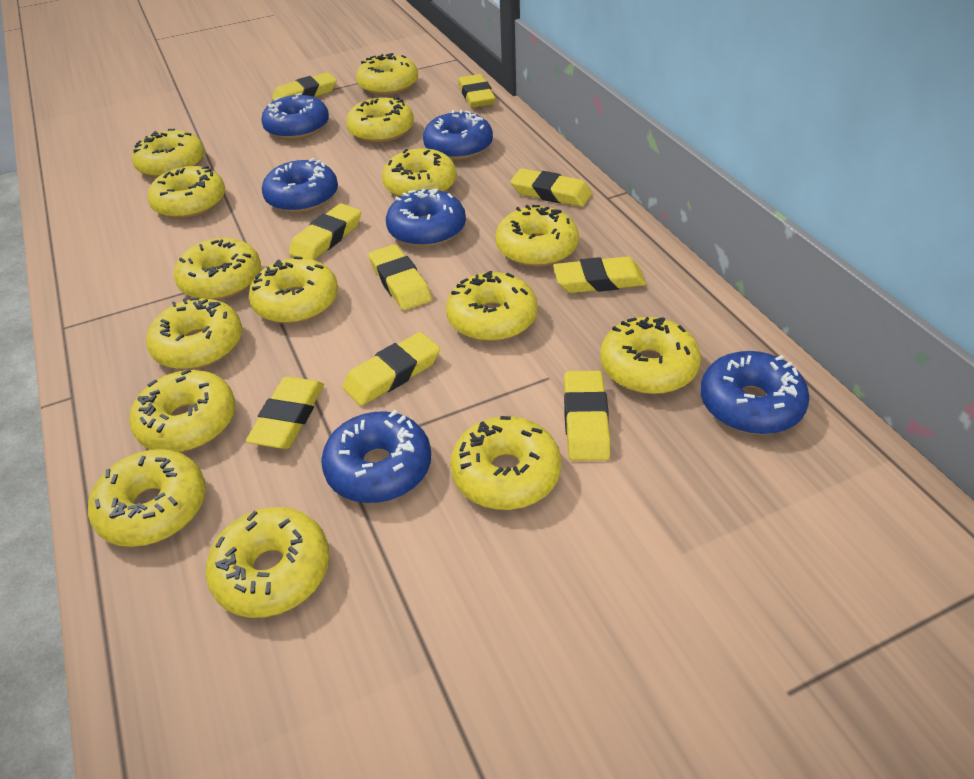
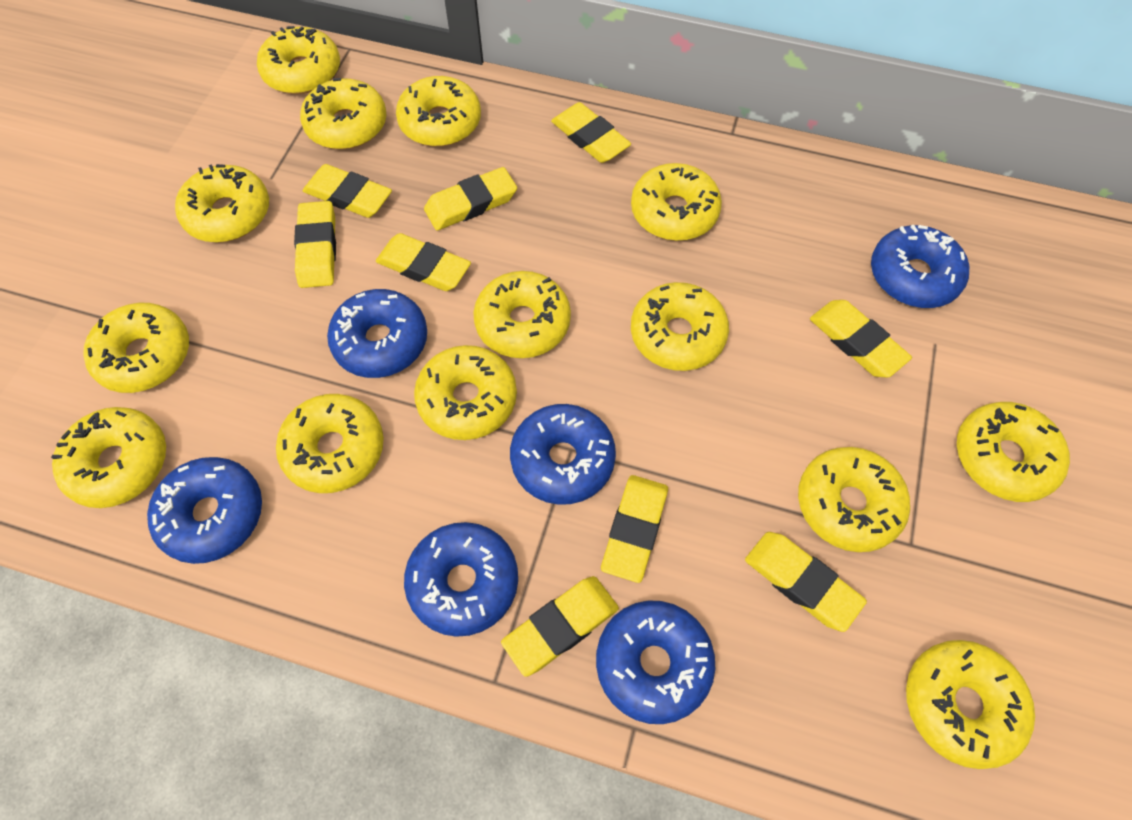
yellow donut: 15 -> 14

